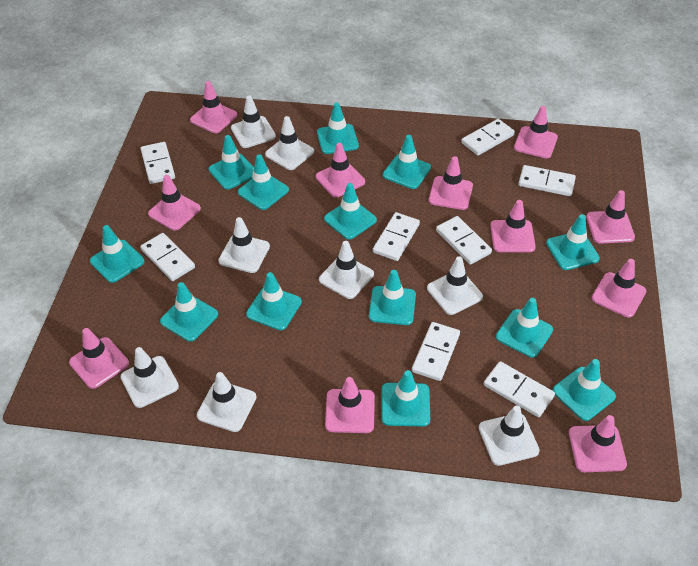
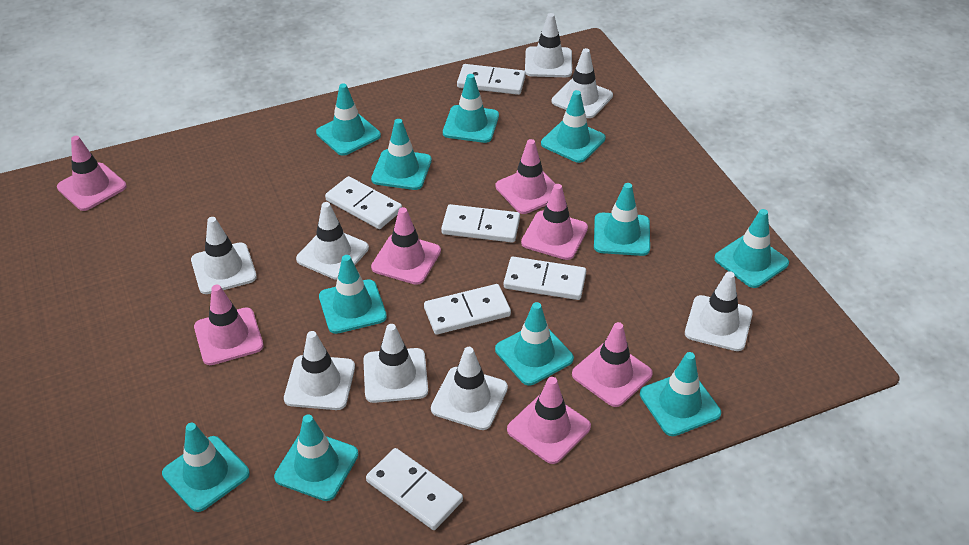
pink traffic cone: 11 -> 7
turquoise traffic cone: 13 -> 11
white domino: 8 -> 6

